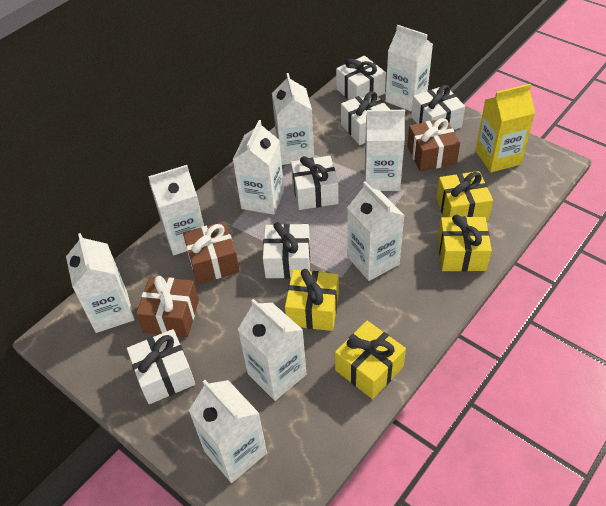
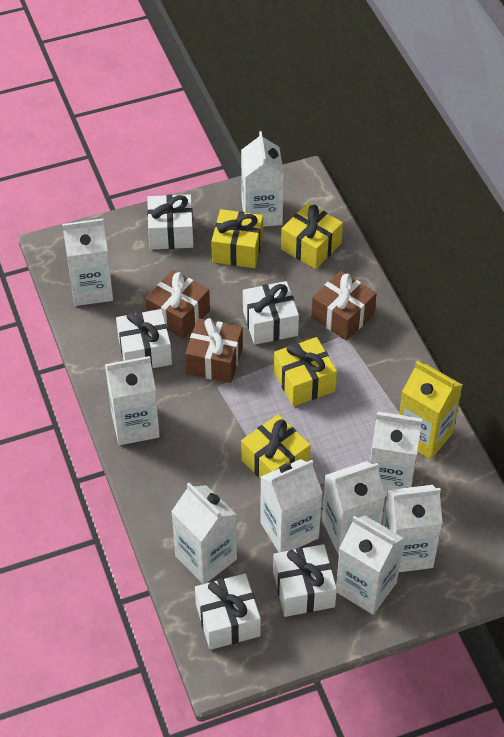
white gift: 6 -> 5

